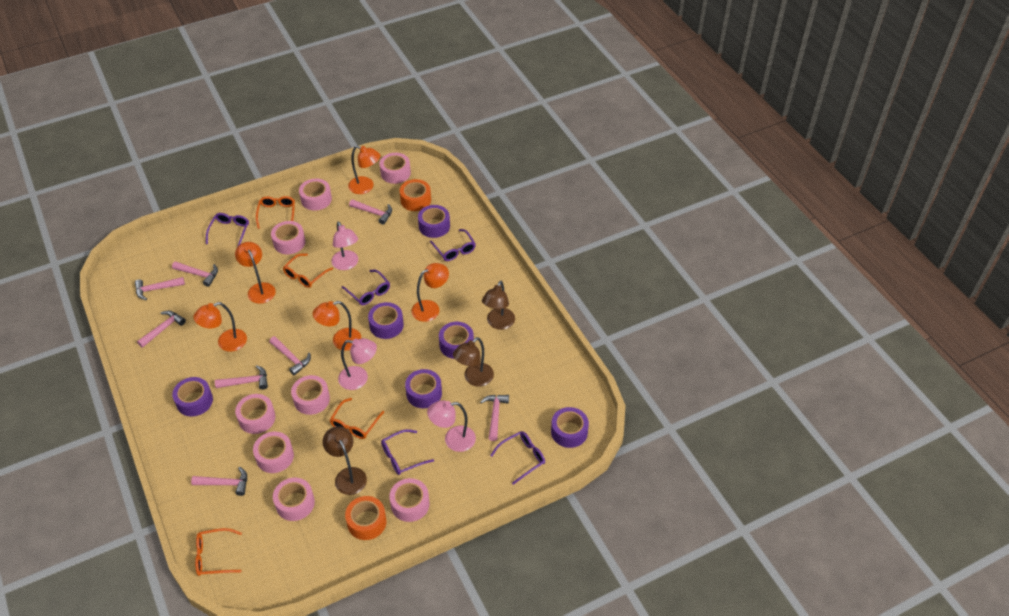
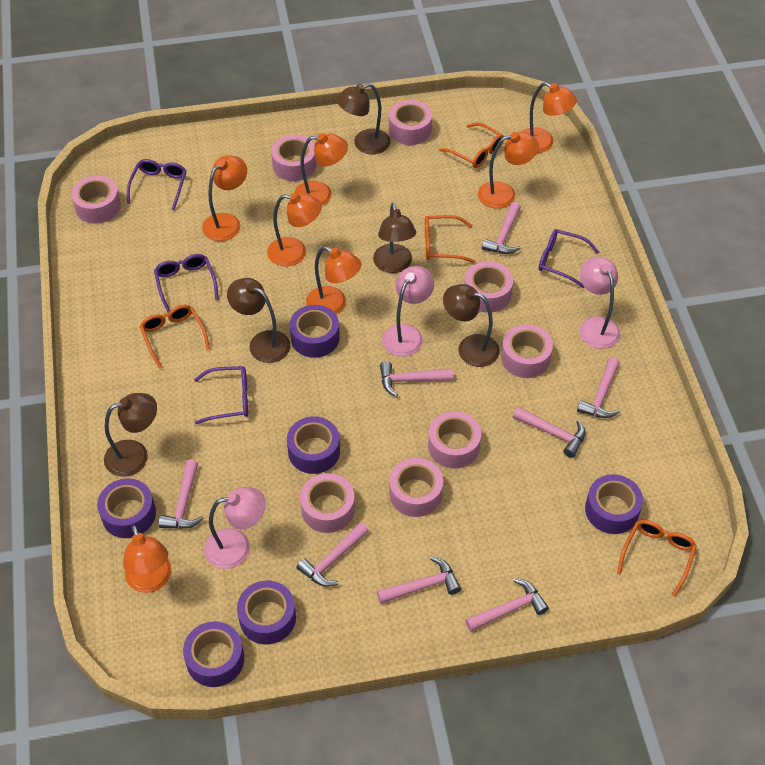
brown lamp: 3 -> 5
orange lamp: 5 -> 7
orange tape: 2 -> 0
purple glasses: 5 -> 4

